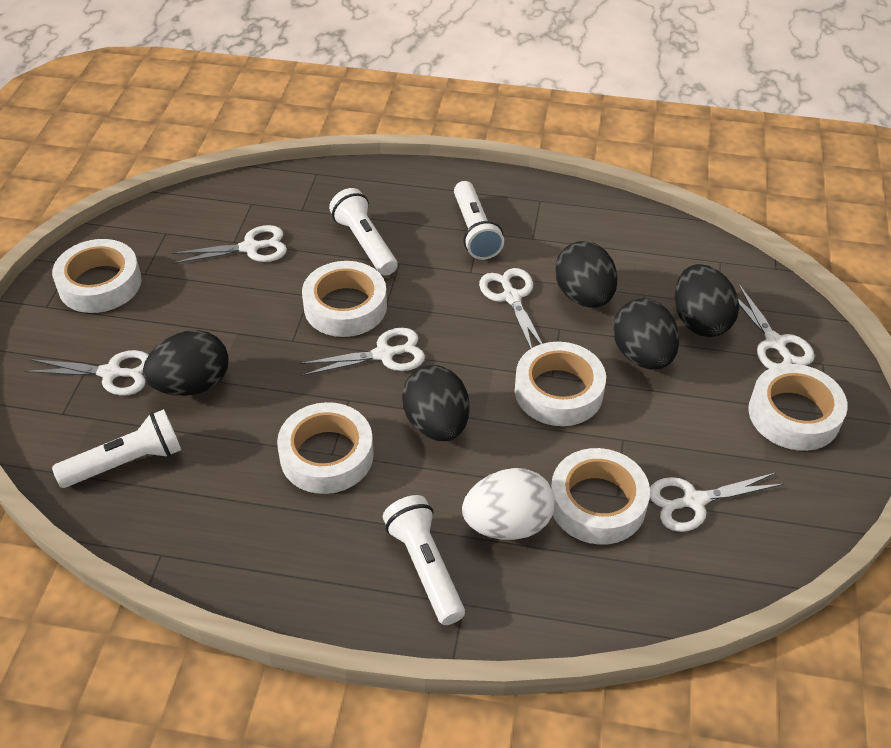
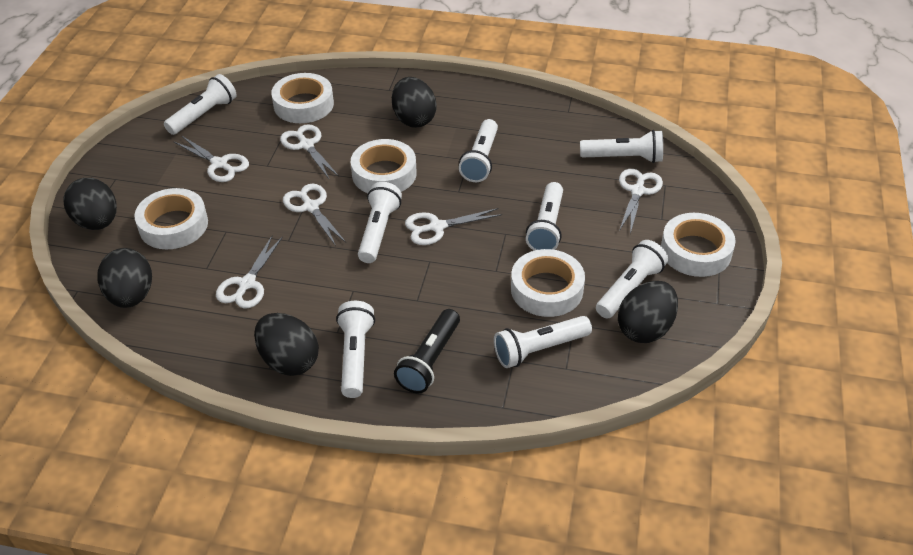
black flashlight: 0 -> 1
white egg: 1 -> 0
white flashlight: 4 -> 8
white tape: 6 -> 5

